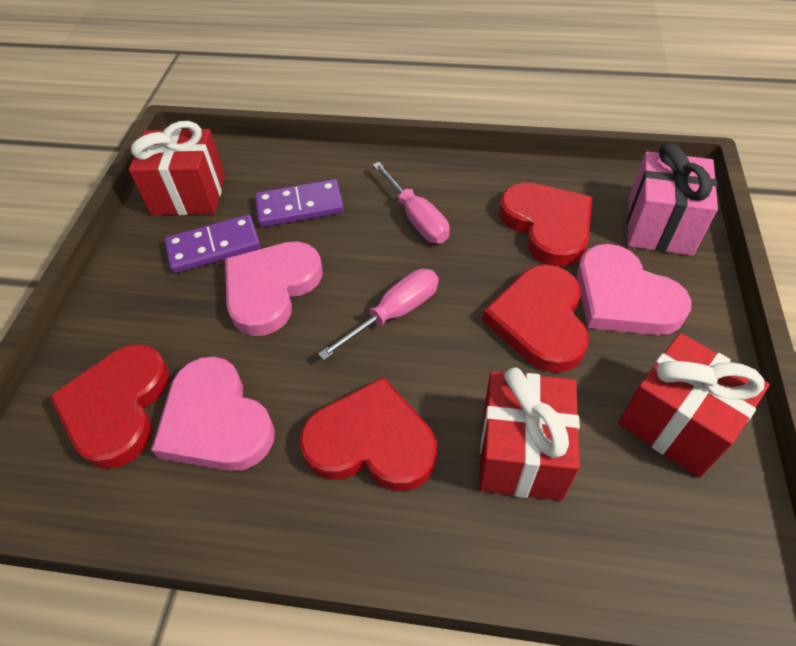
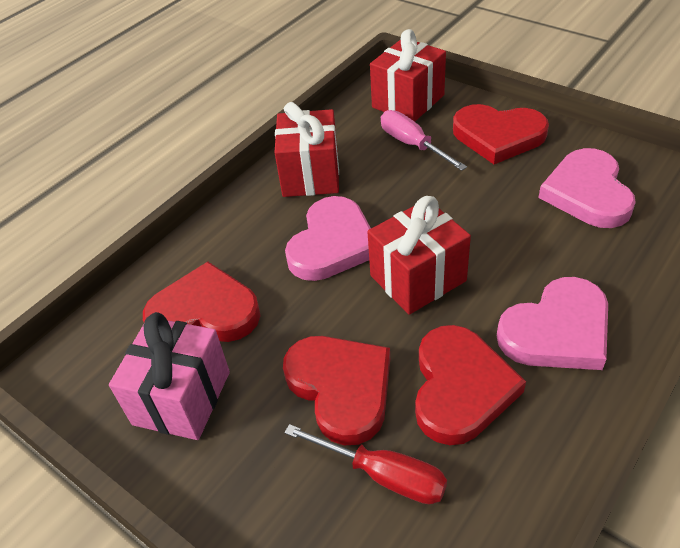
pink screwdriver: 2 -> 1
purple domino: 2 -> 0
red screwdriver: 0 -> 1

